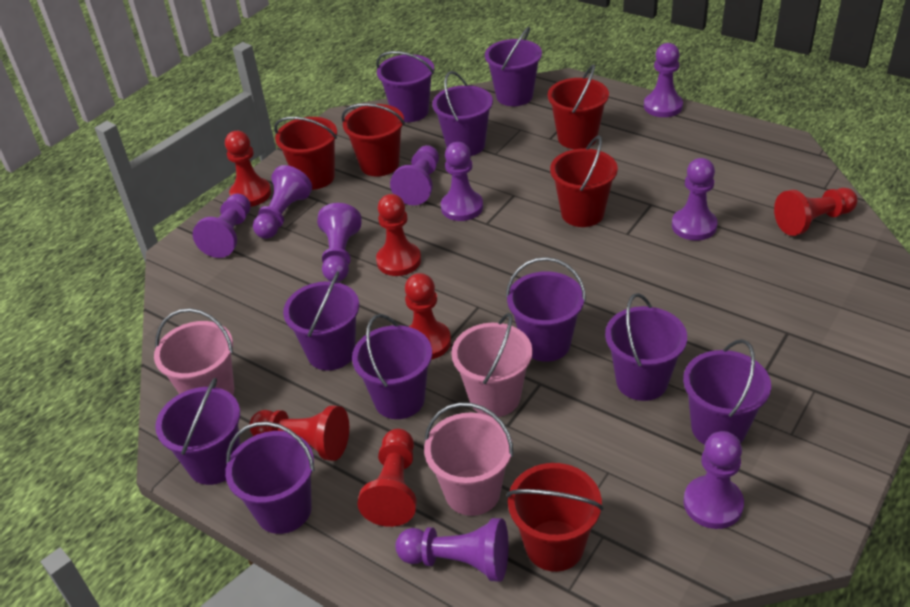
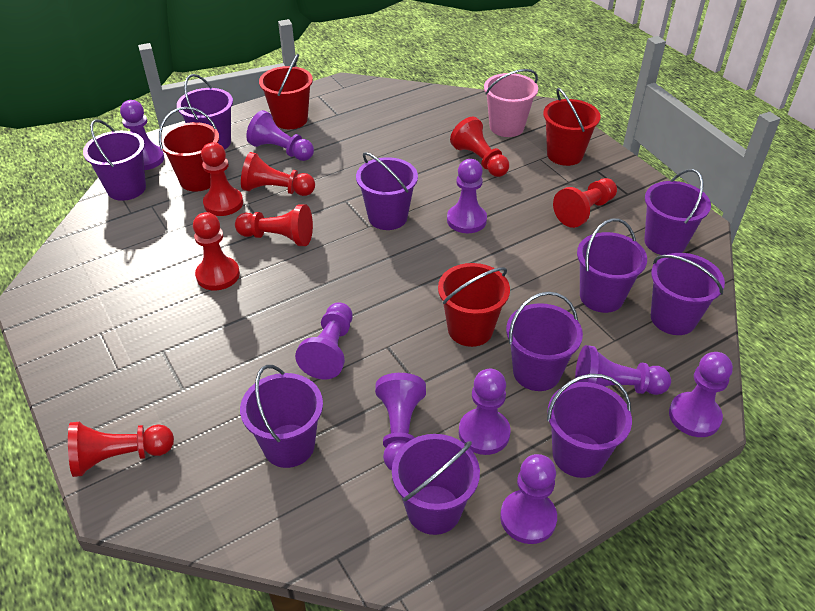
pink bucket: 3 -> 1
red bucket: 5 -> 4
red pawn: 6 -> 7

